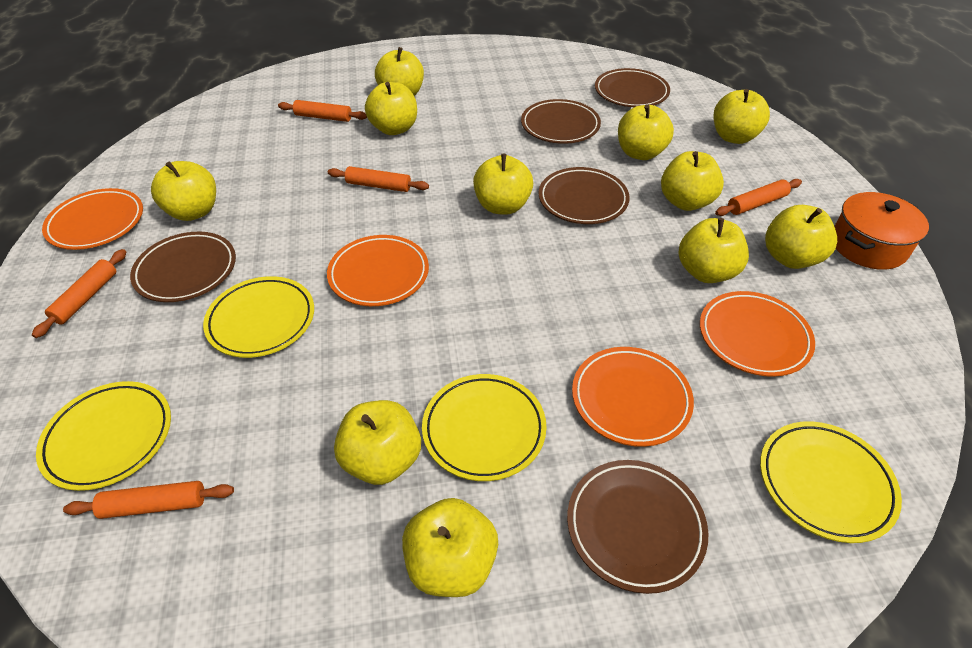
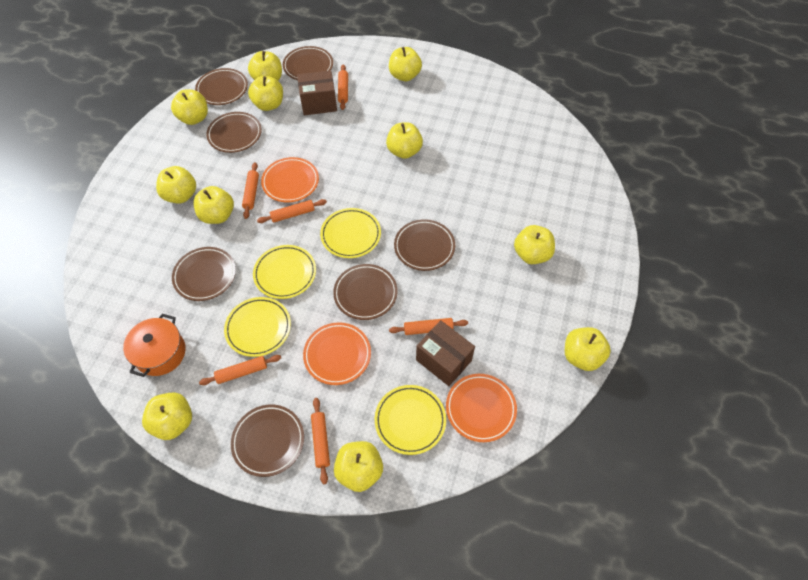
brown box: 0 -> 2
brown plate: 5 -> 7
orange plate: 4 -> 3
orange rolling pin: 5 -> 6

